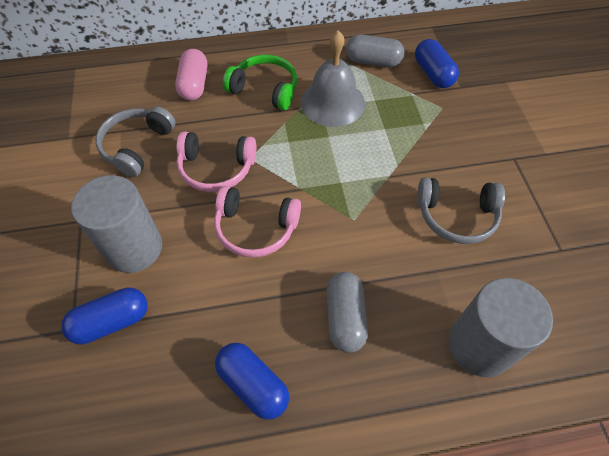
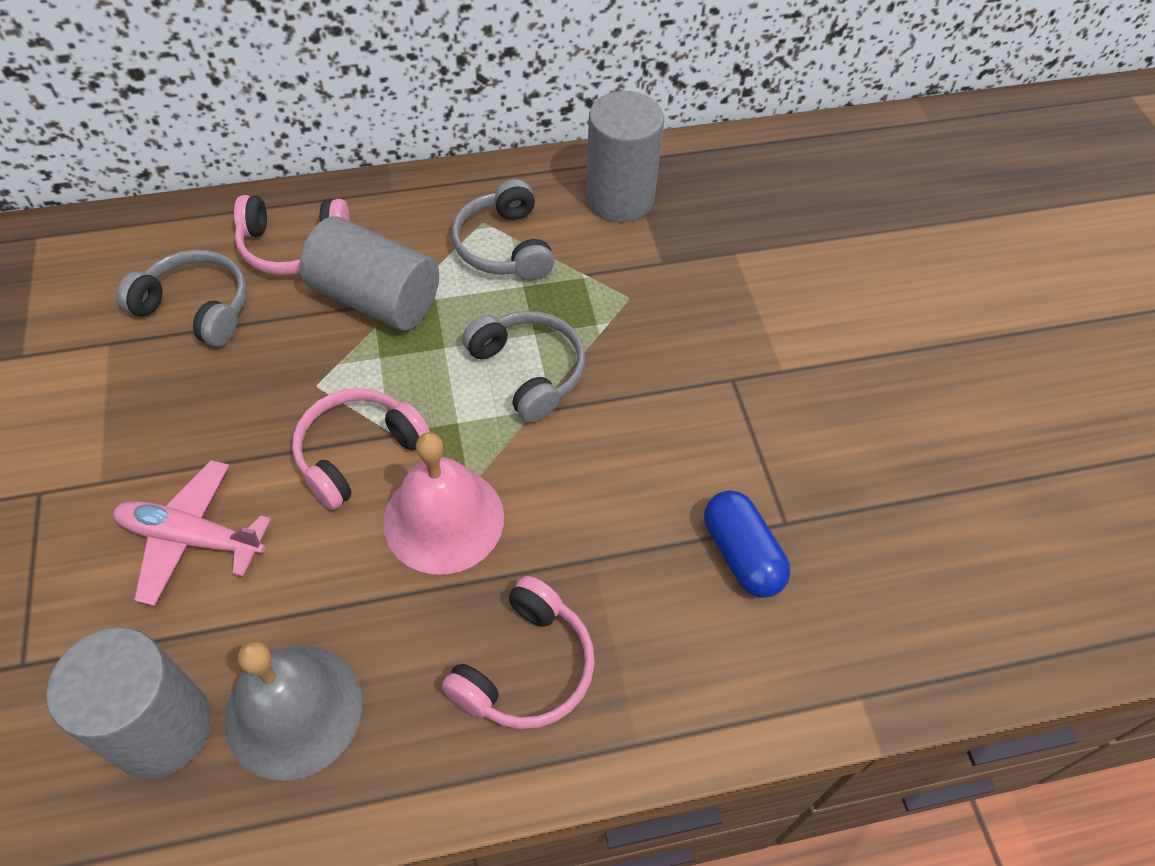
blue capsule: 3 -> 1
green headphones: 1 -> 0
grey capsule: 2 -> 0
grey cylinder: 2 -> 3
grey headphones: 2 -> 3
pink bell: 0 -> 1
pink capsule: 1 -> 0
pink headphones: 2 -> 3
pink plane: 0 -> 1

